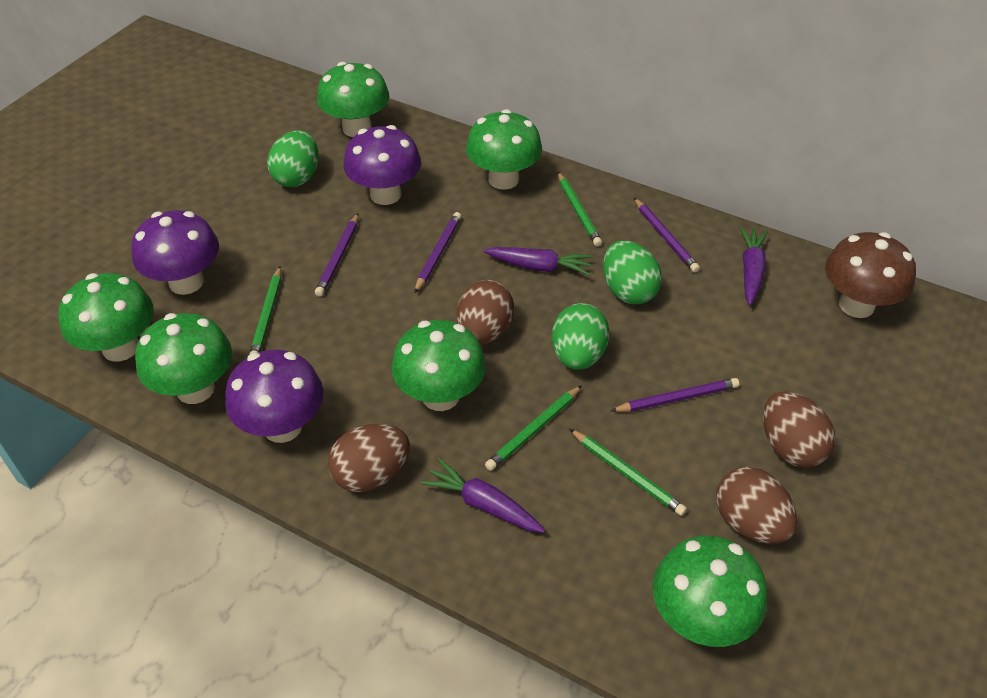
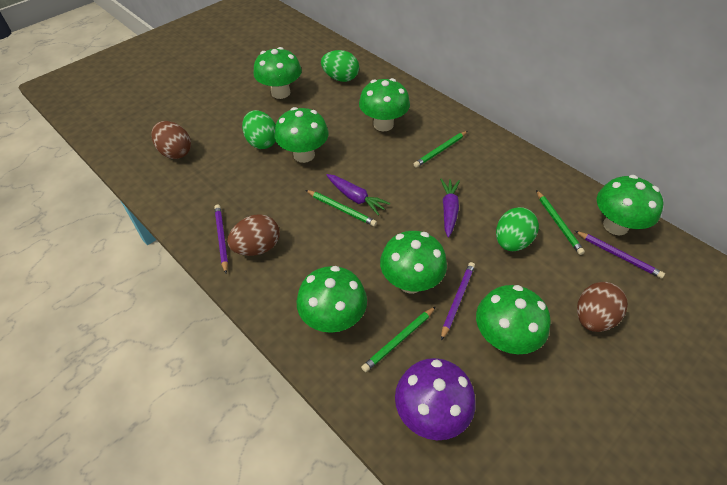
brown egg: 4 -> 3
brown mushroom: 1 -> 0
green mushroom: 6 -> 7
purple carrot: 3 -> 2
purple mushroom: 3 -> 1
purple pencil: 4 -> 3

